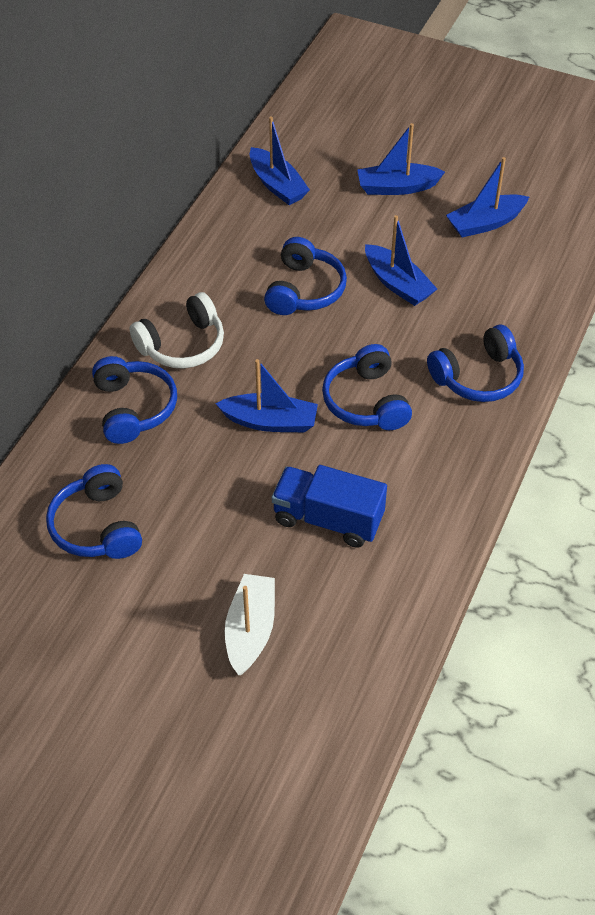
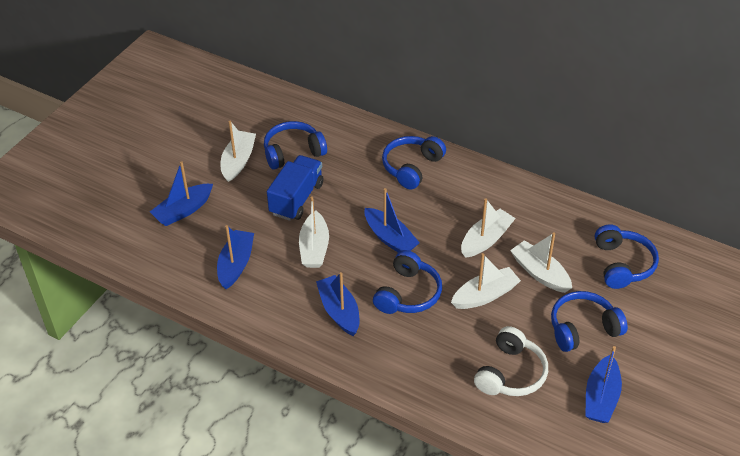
white boat: 1 -> 5

